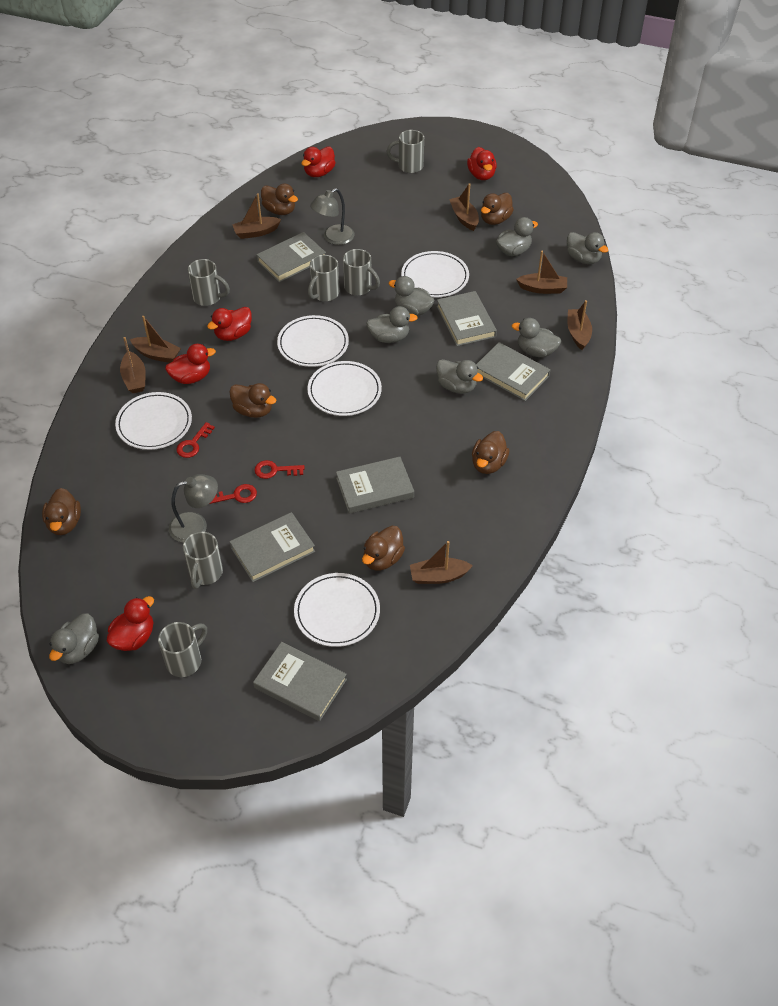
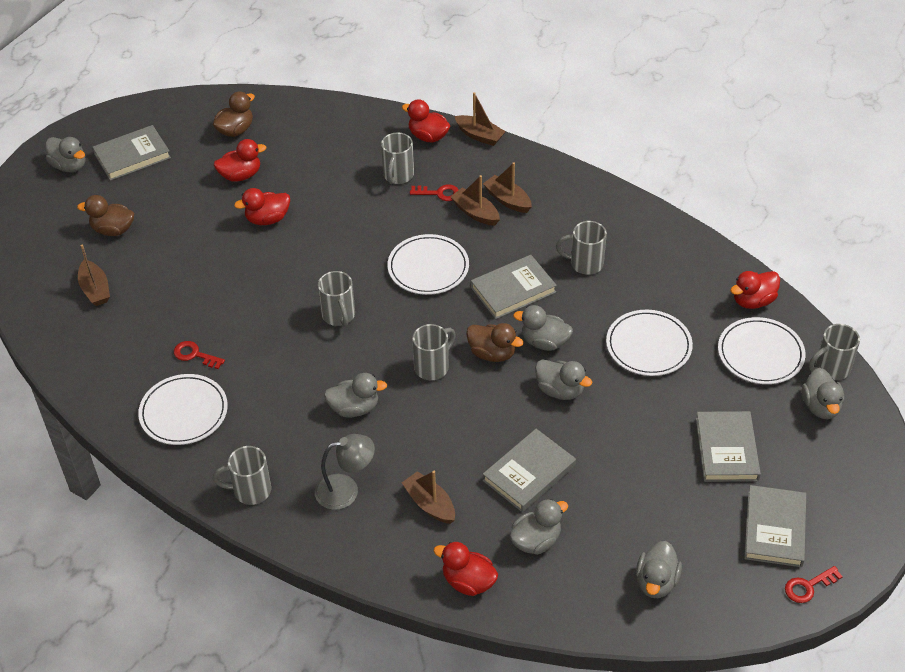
brown boat: 7 -> 5
brown duck: 6 -> 3
grey book: 6 -> 5
grey lamp: 2 -> 1
white plate: 5 -> 4

